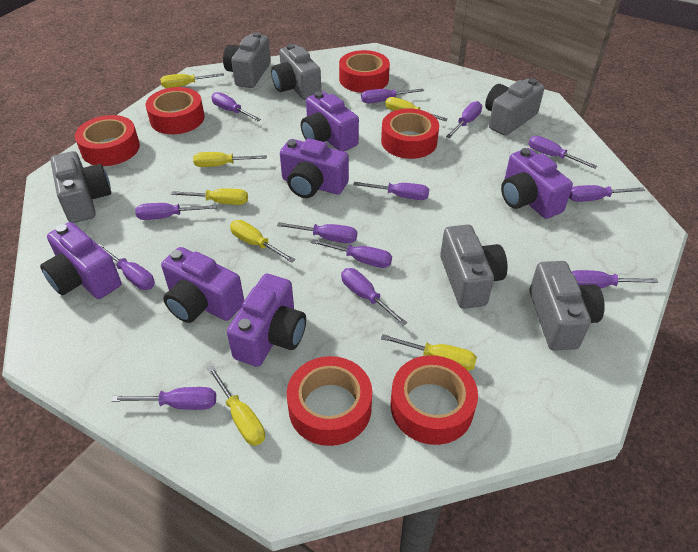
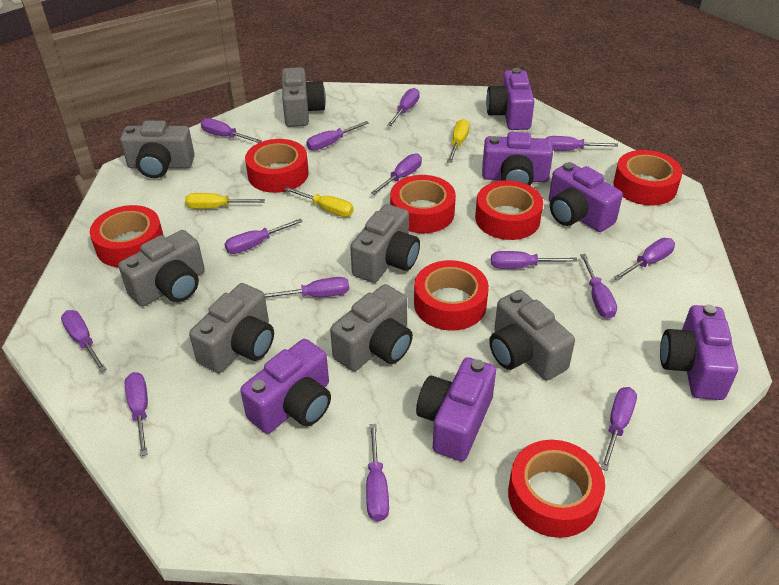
grey camera: 6 -> 7
purple screwdriver: 13 -> 14
red tape: 6 -> 7
yellow screwdriver: 7 -> 3

